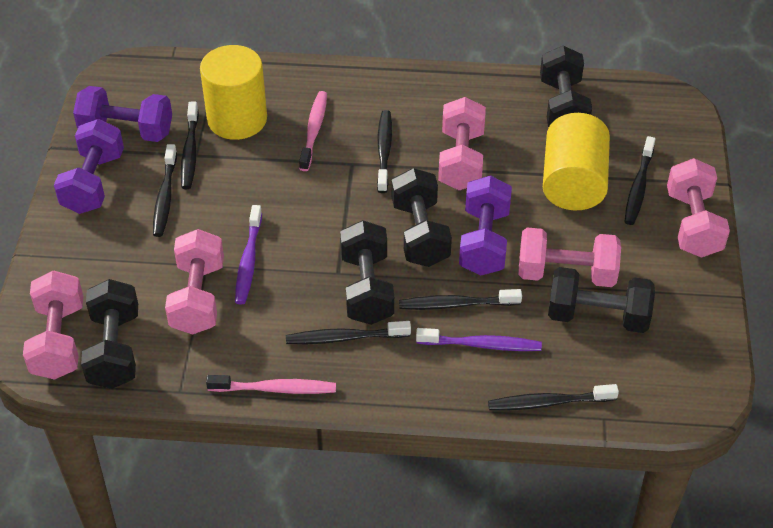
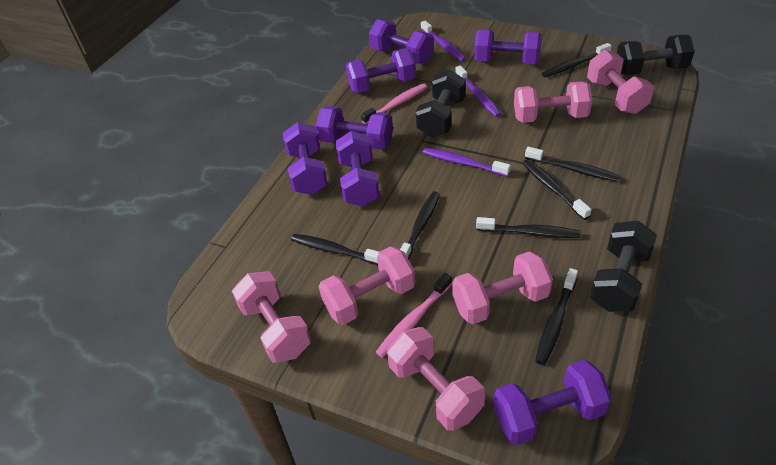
black dumbbell: 5 -> 3
pink dumbbell: 5 -> 6
purple dumbbell: 3 -> 7
purple toothbrush: 2 -> 3
yellow cylinder: 2 -> 0

